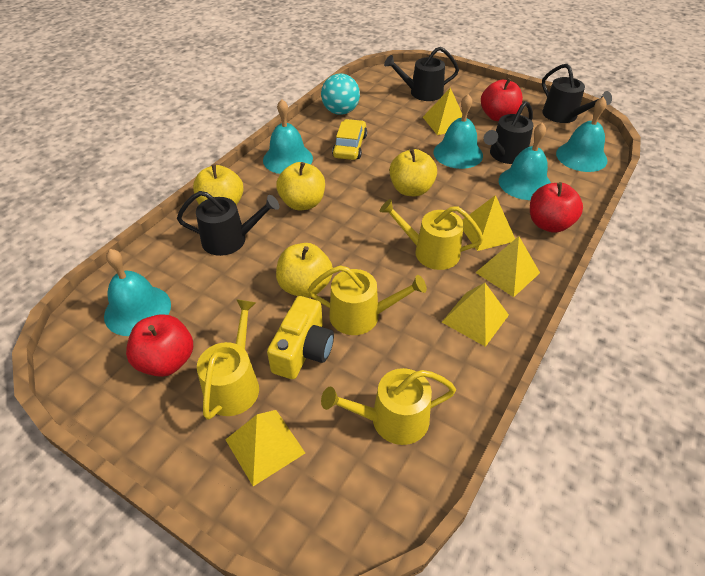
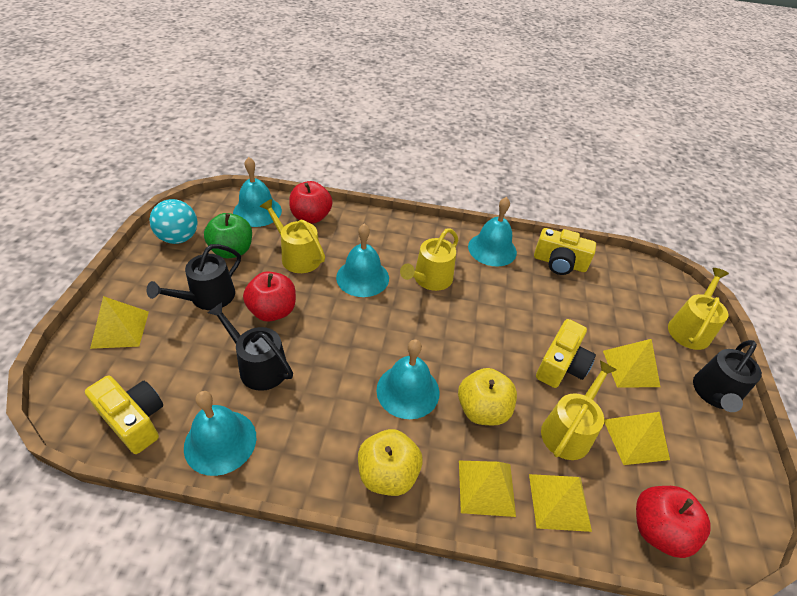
black watering can: 4 -> 3
green apple: 0 -> 1
yellow apple: 4 -> 2
yellow camera: 1 -> 3
yellow car: 1 -> 0

